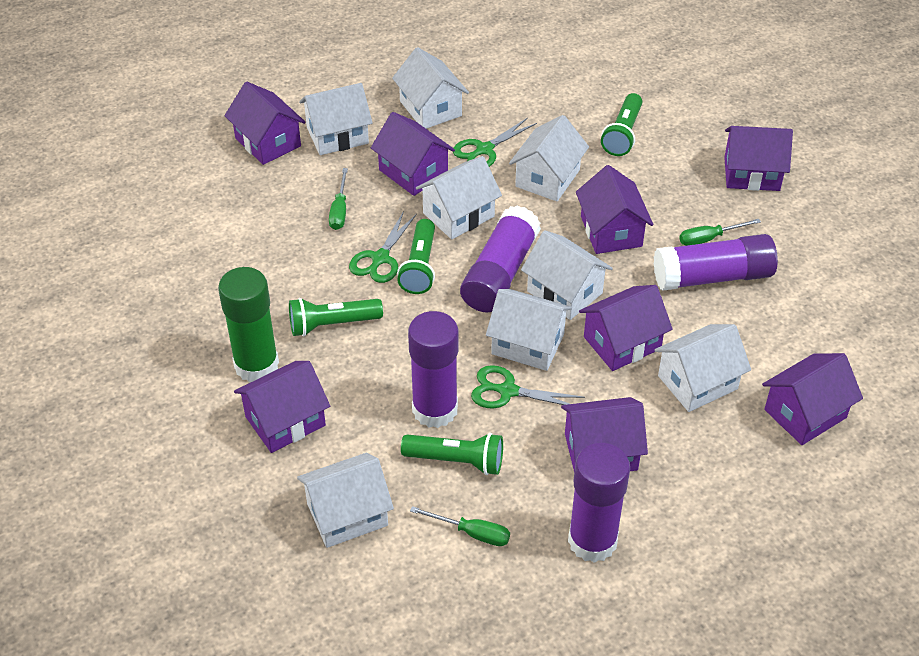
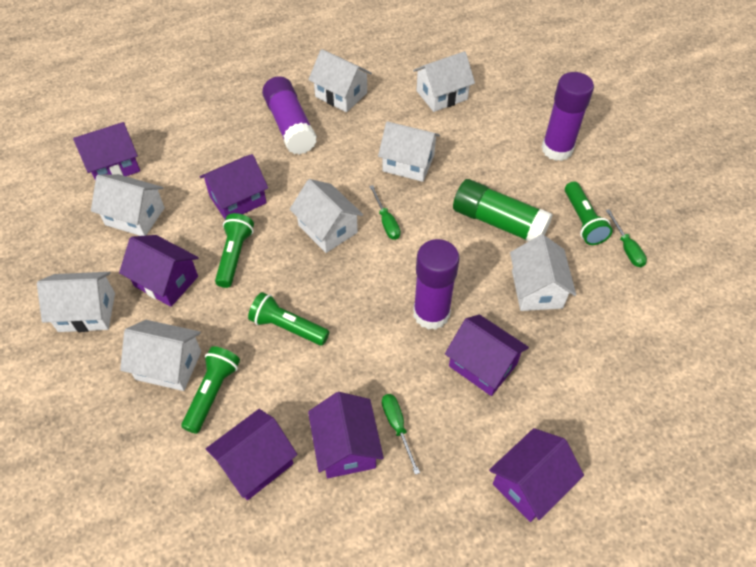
green scissors: 3 -> 0
purple glue stick: 4 -> 3
purple house: 8 -> 7

